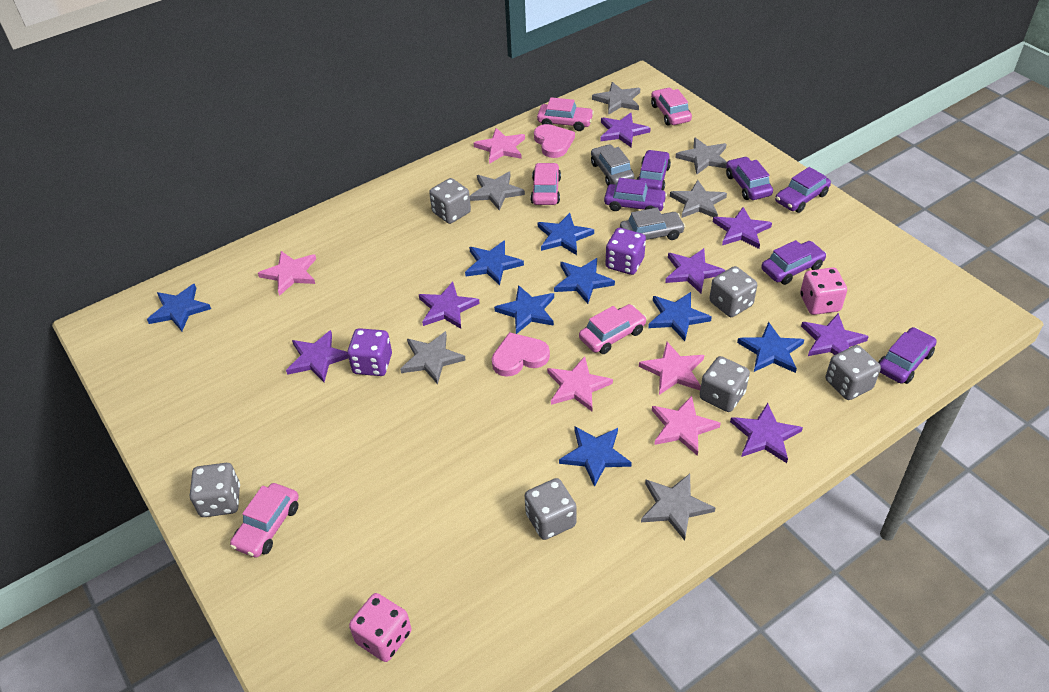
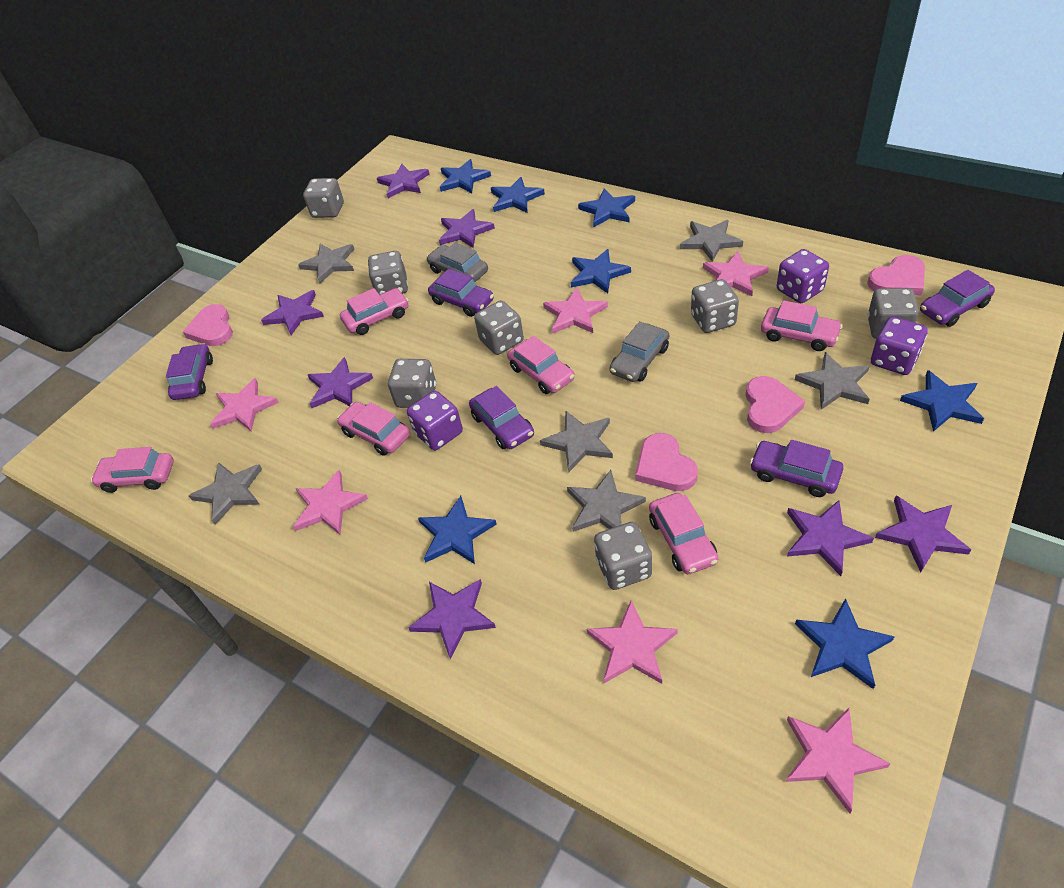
blue star: 8 -> 7
grey dice: 6 -> 7
pink car: 5 -> 6
pink dice: 2 -> 0
pink heart: 2 -> 4
pink star: 5 -> 6
purple car: 6 -> 5
purple dice: 2 -> 3

